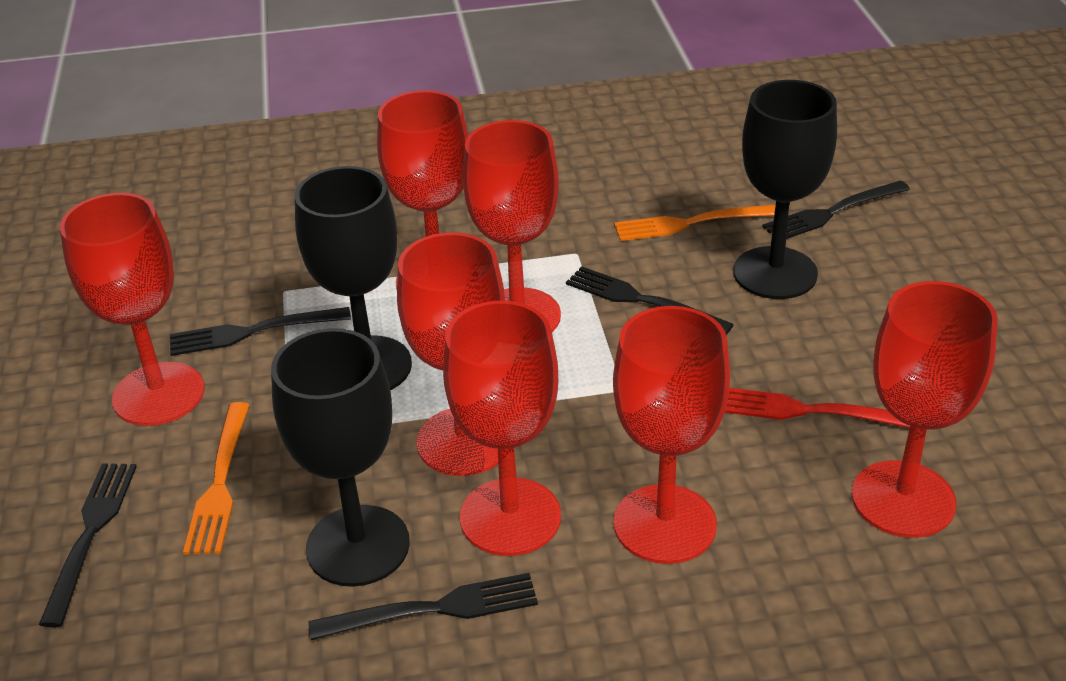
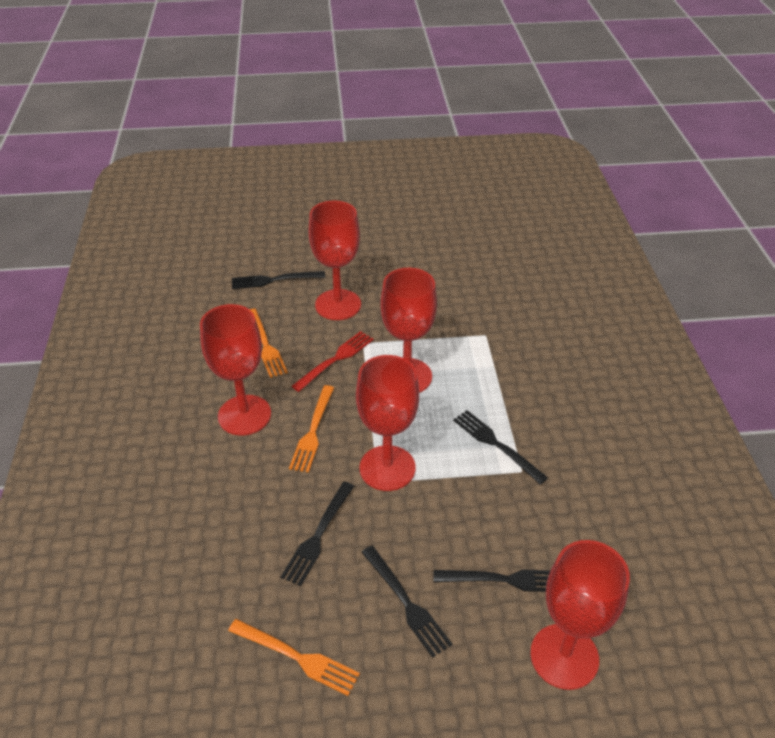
black goblet: 3 -> 0
orange fork: 2 -> 3
red goblet: 7 -> 5

